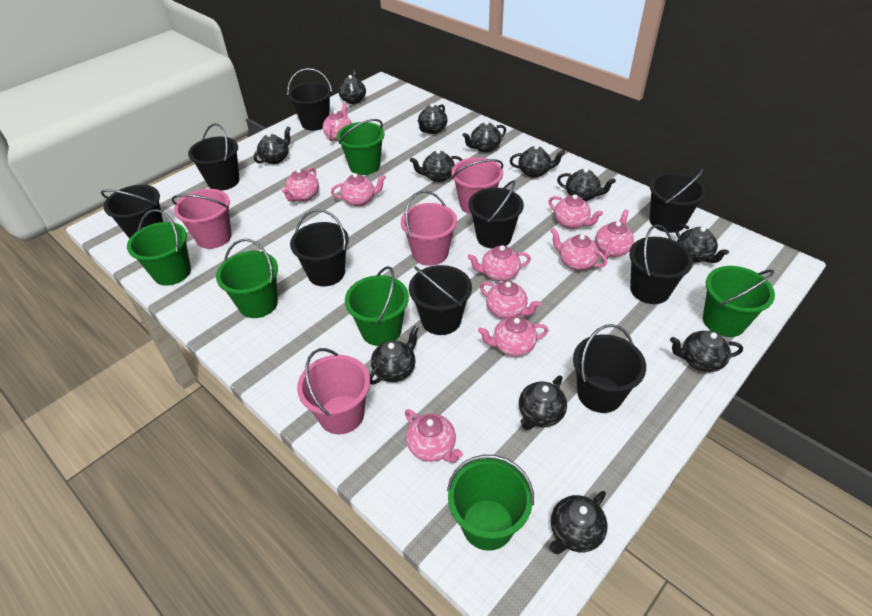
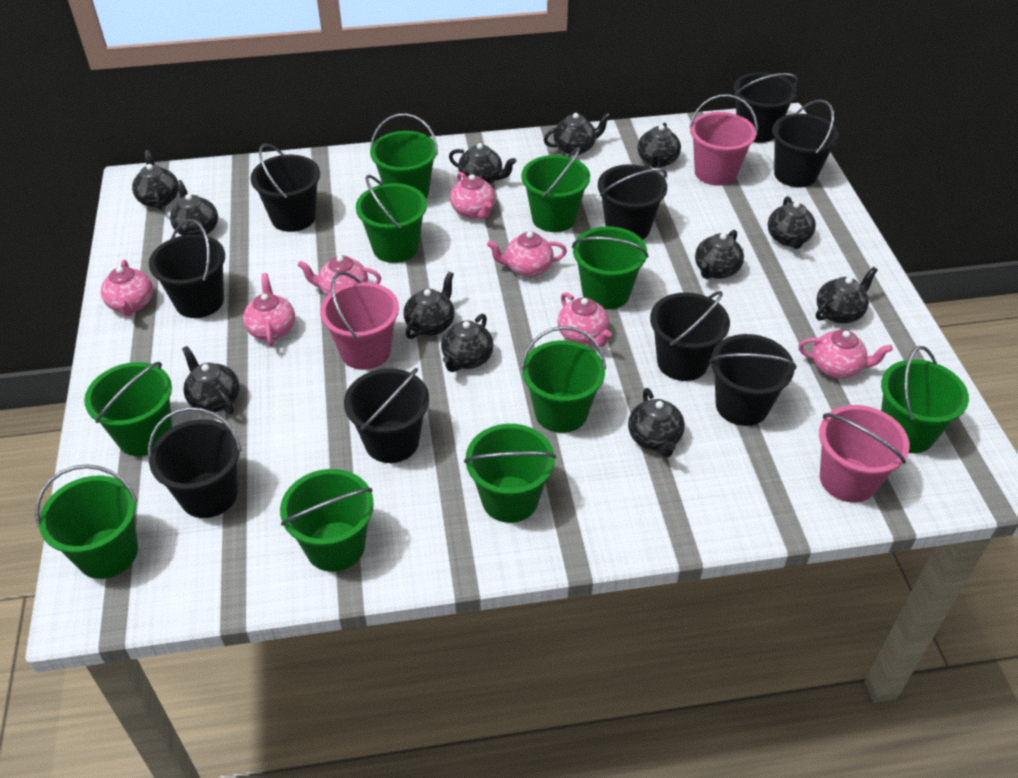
green bucket: 6 -> 10
pink bucket: 4 -> 3
pink teapot: 10 -> 7

